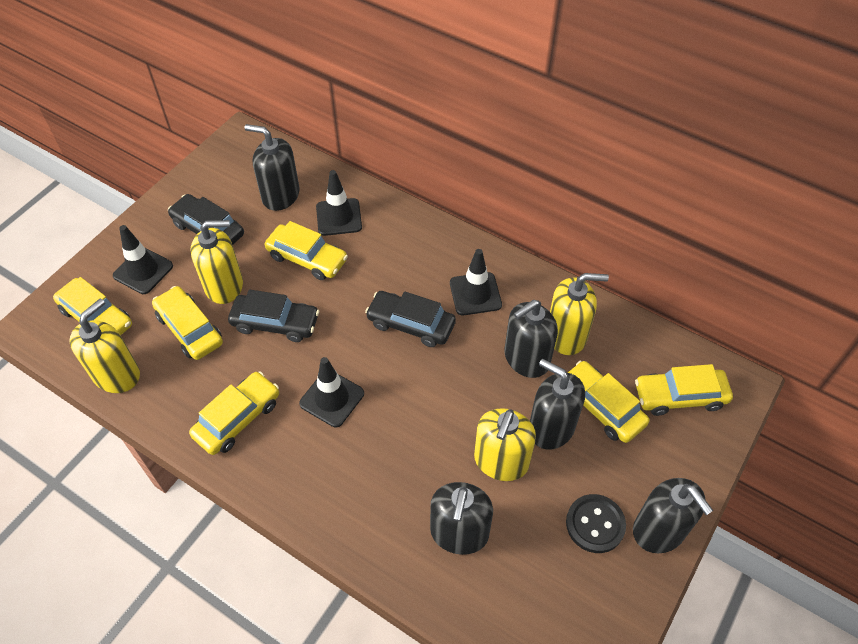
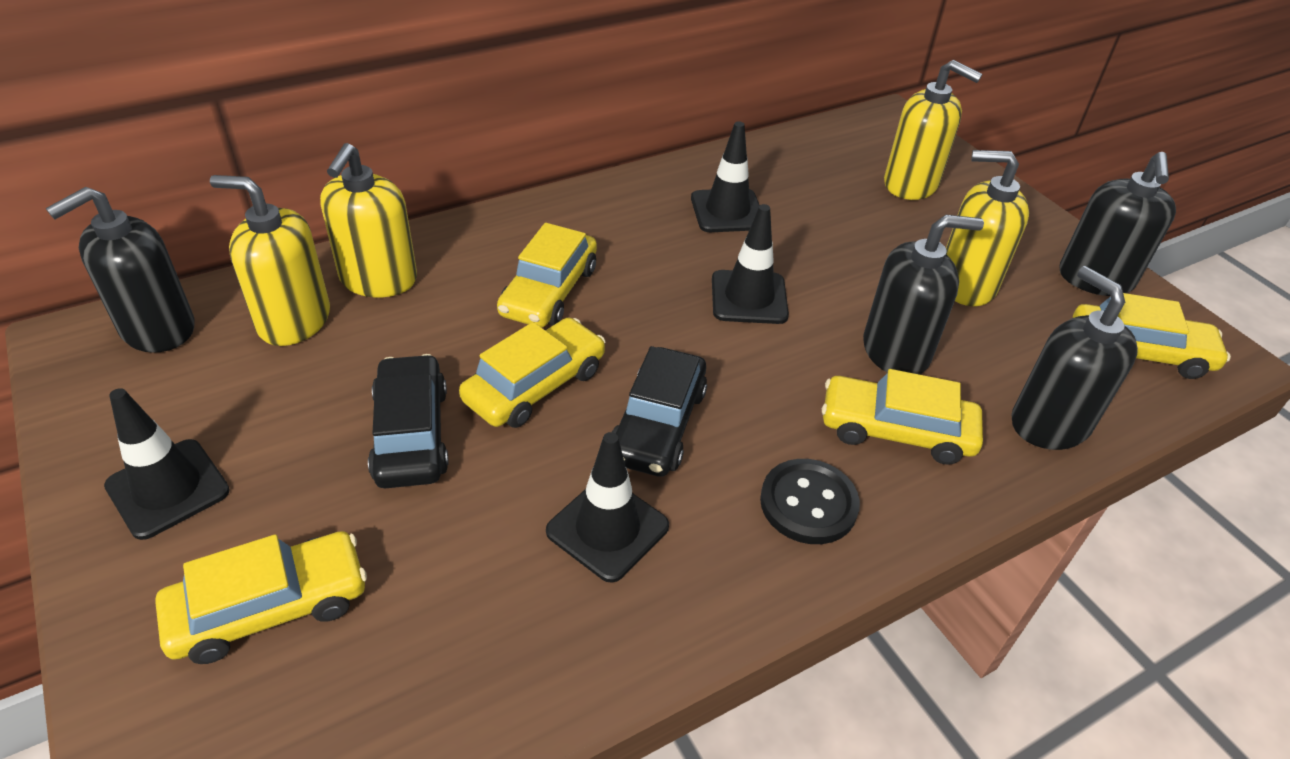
black car: 3 -> 2
black soap dispenser: 5 -> 4
yellow car: 6 -> 5

